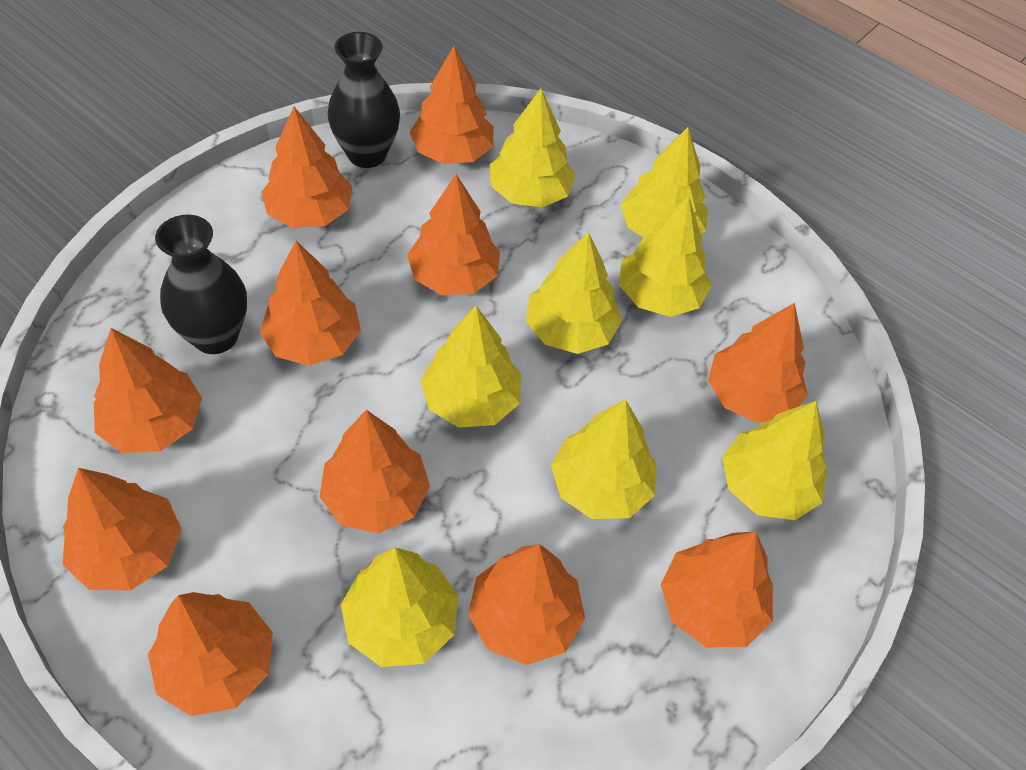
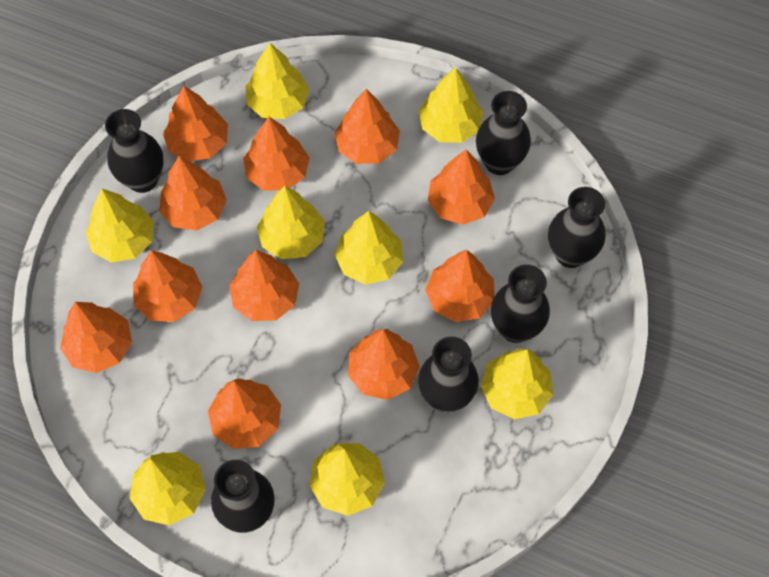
black vase: 2 -> 6

